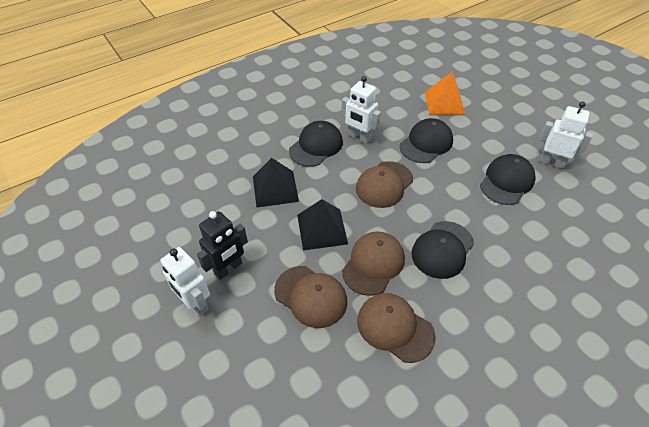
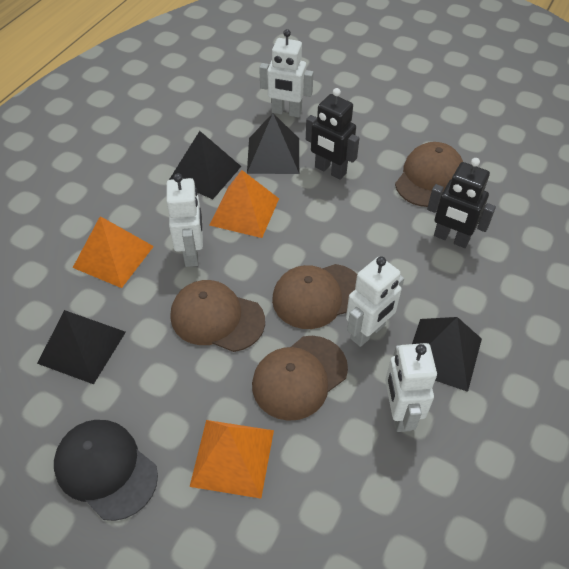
black cap: 4 -> 1
black pyramid: 2 -> 4
black robot: 1 -> 2
orange pyramid: 1 -> 3
white robot: 3 -> 4

